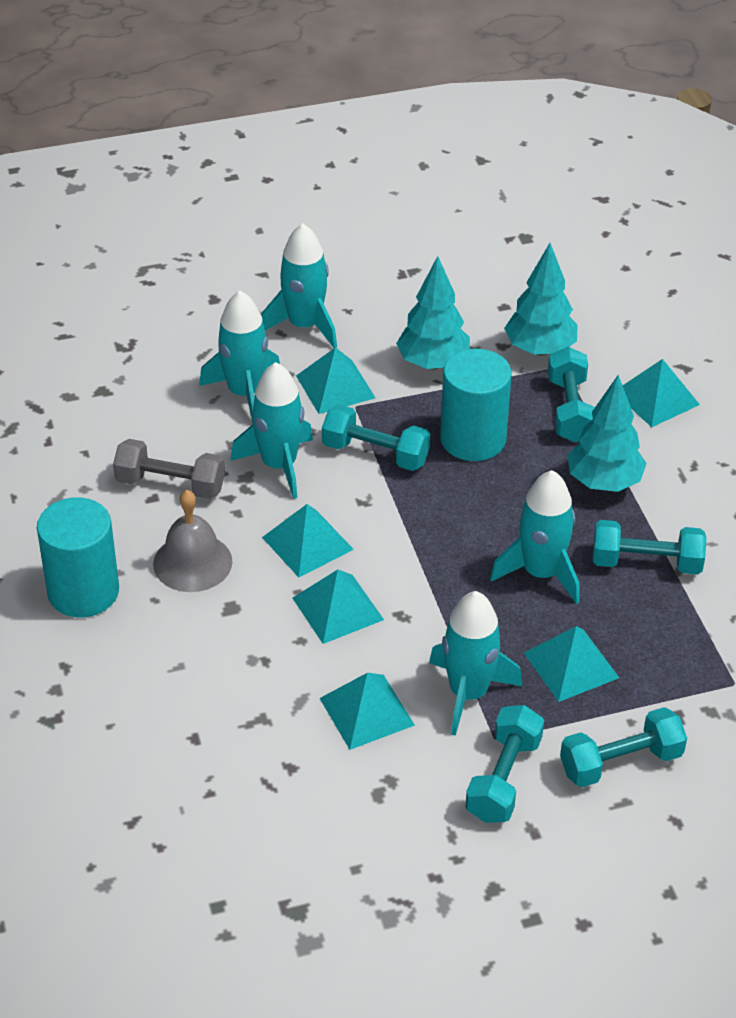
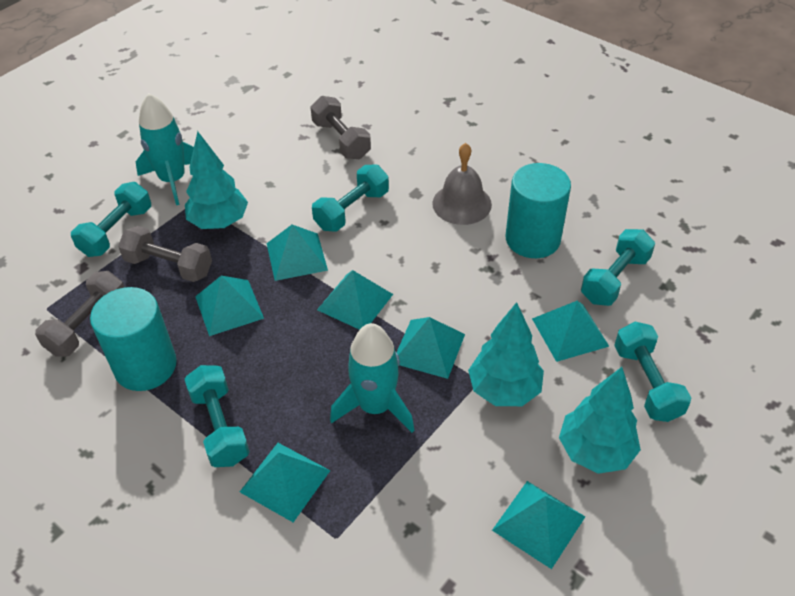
grey dumbbell: 1 -> 3
turquoise pyramid: 6 -> 7
turquoise rocket: 5 -> 2

